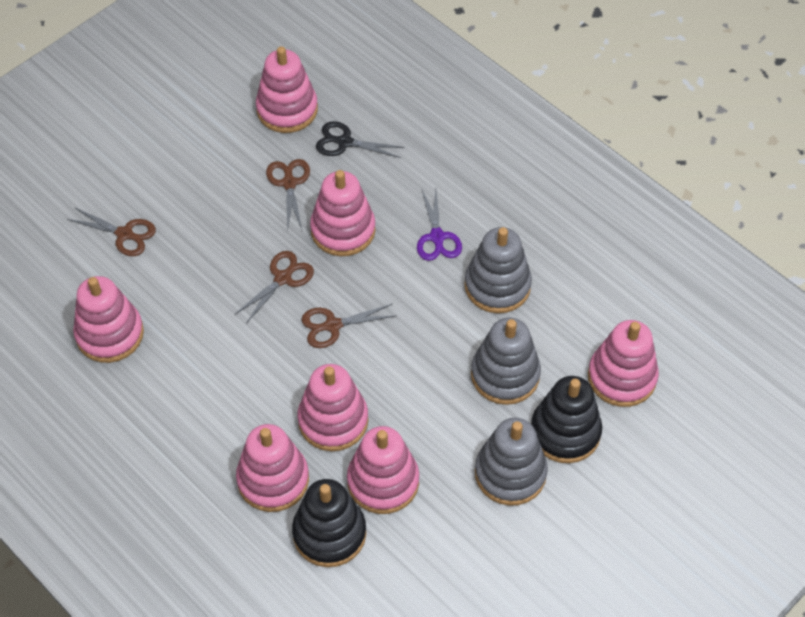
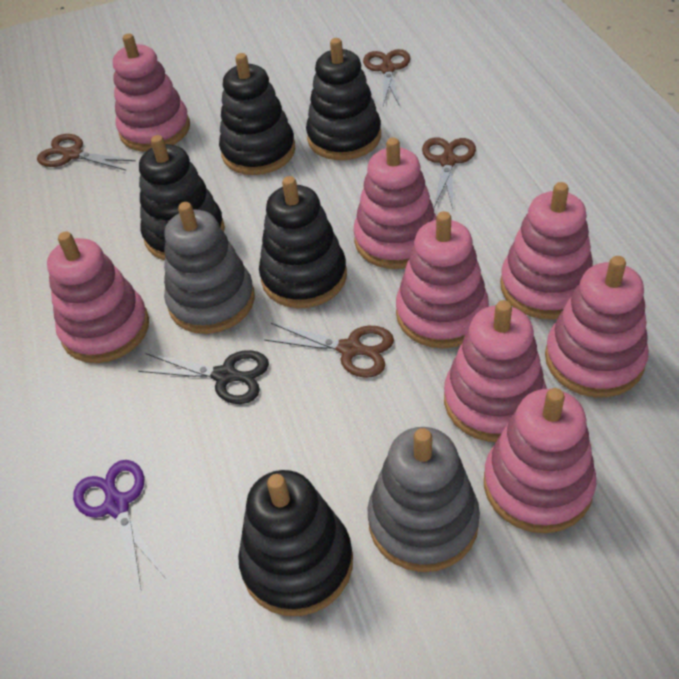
black stacking toy: 2 -> 5
grey stacking toy: 3 -> 2
pink stacking toy: 7 -> 8

